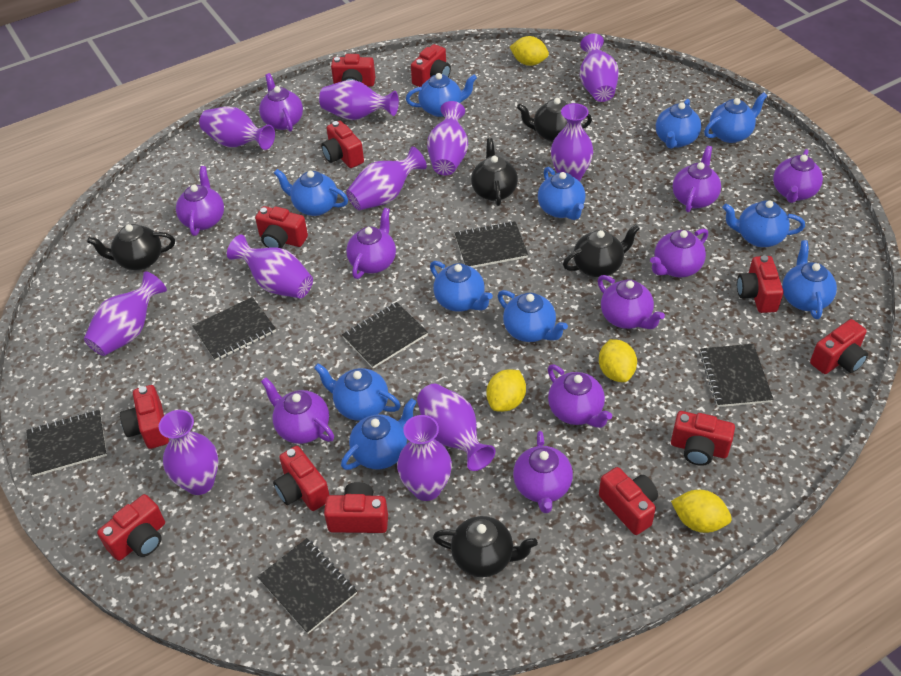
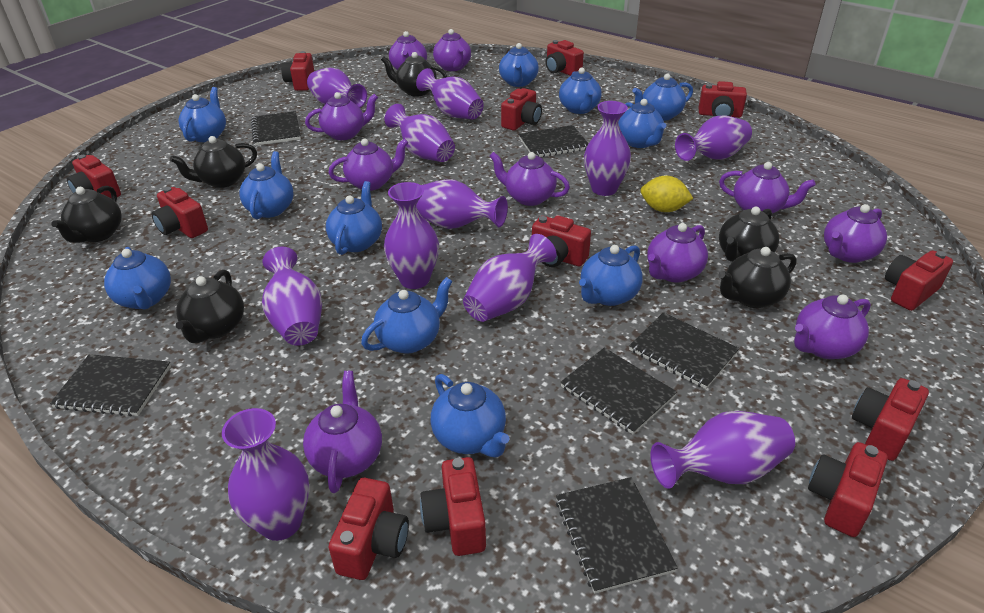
black teapot: 5 -> 6
yellow lemon: 4 -> 1

